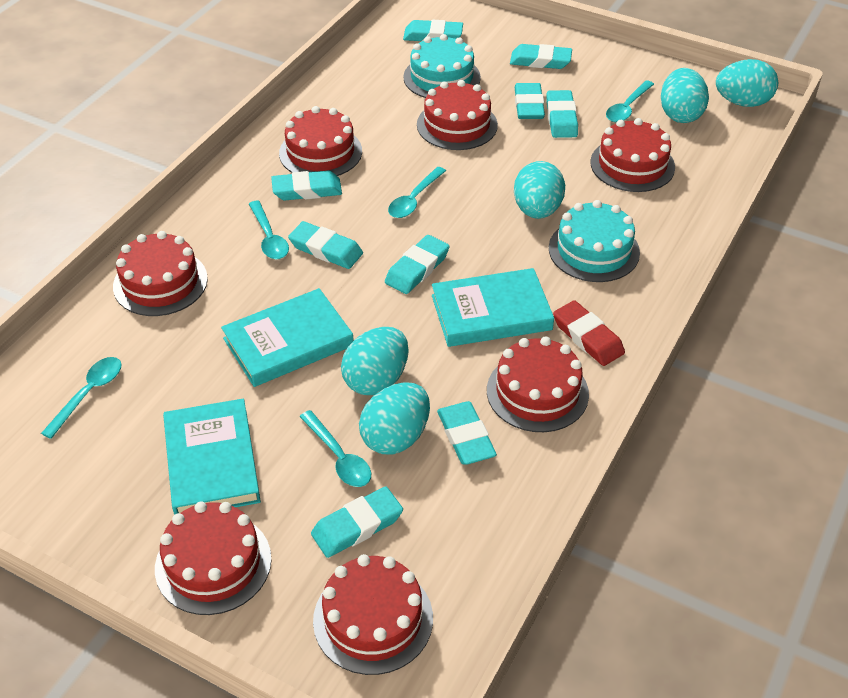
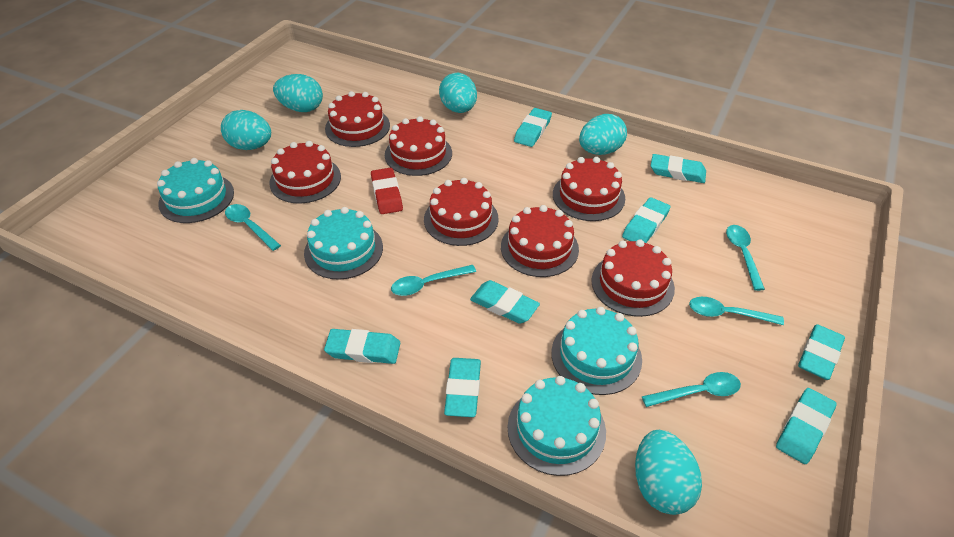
turquoise book: 3 -> 0
turquoise cake: 2 -> 4
turquoise eraser: 9 -> 8

